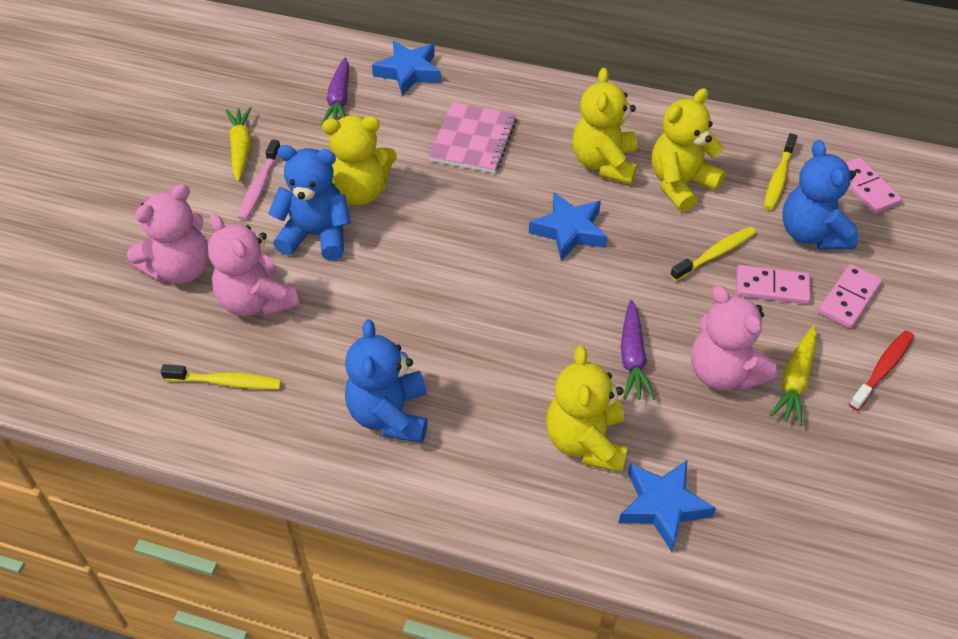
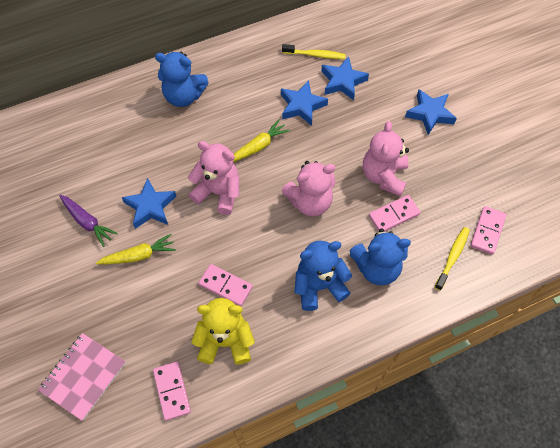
blue star: 3 -> 4
pink domino: 3 -> 4
pink toothbrush: 1 -> 0
purple carrot: 2 -> 1
red toothbrush: 1 -> 0
yellow teddy bear: 4 -> 1
yellow toothbrush: 3 -> 2

